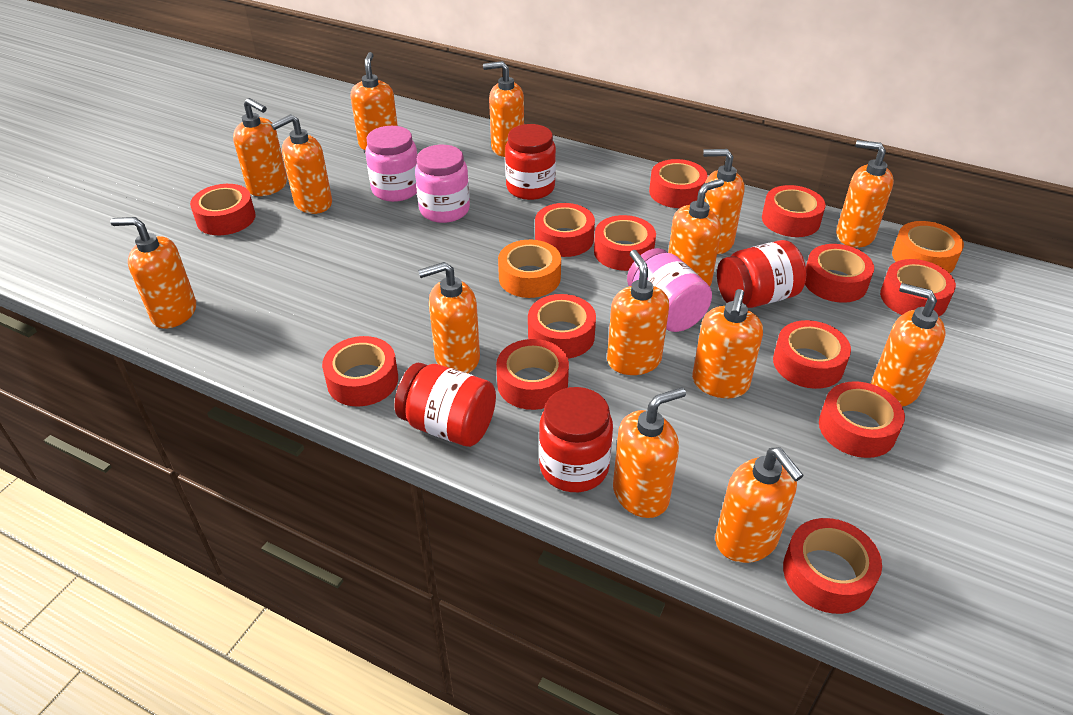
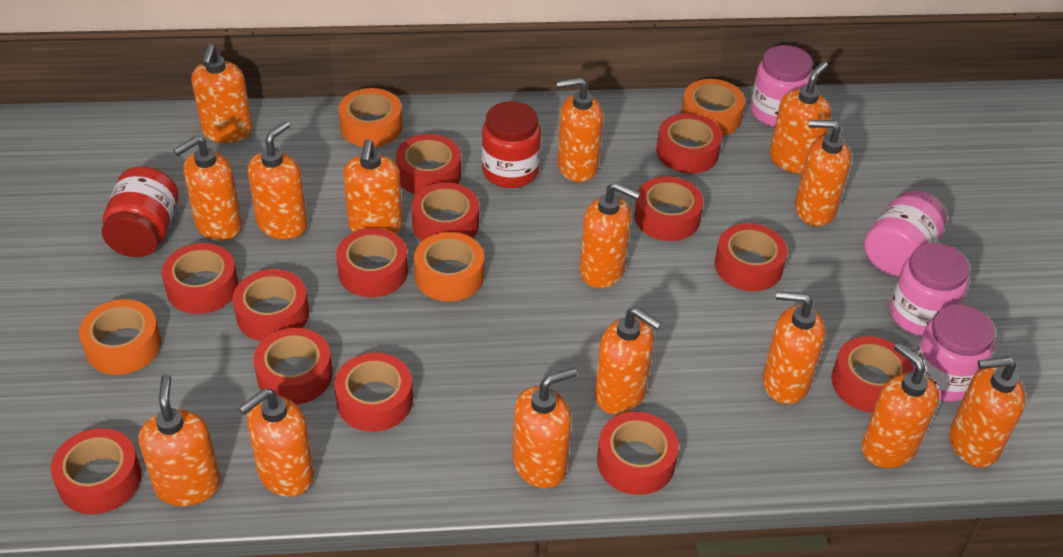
orange soap dispenser: 14 -> 15
orange tape: 2 -> 4
pink jar: 3 -> 4
red jar: 4 -> 2

